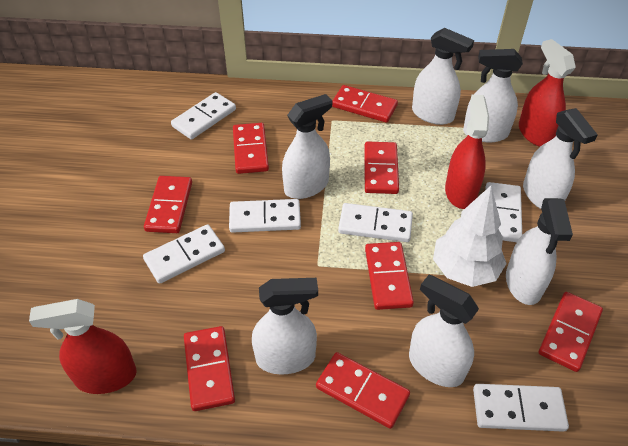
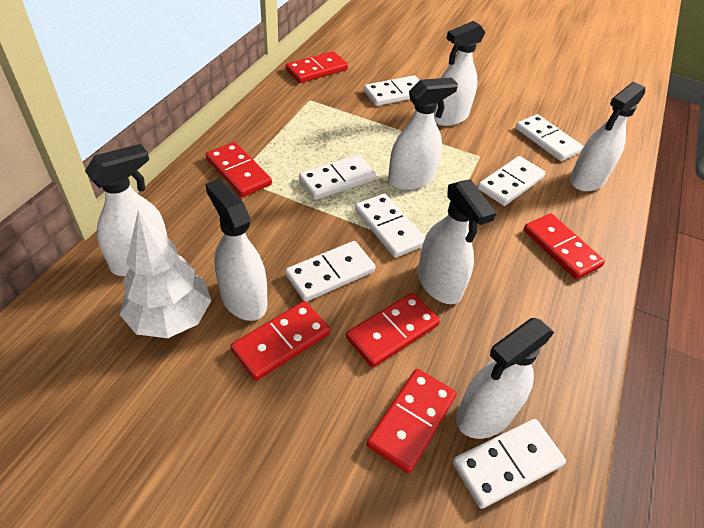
red domino: 8 -> 6
red spray bottle: 3 -> 0
white domino: 6 -> 7

